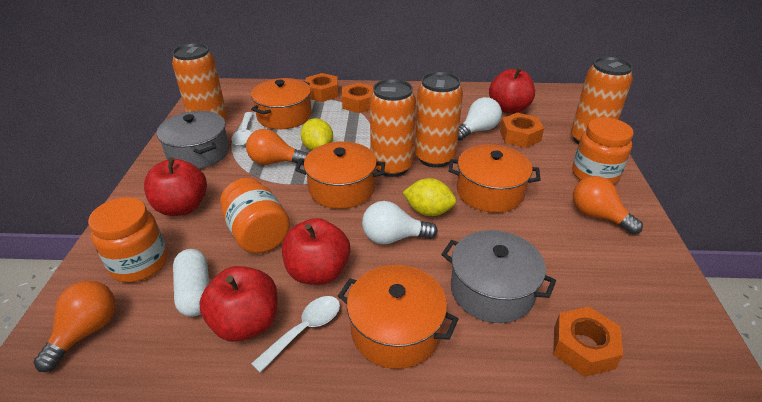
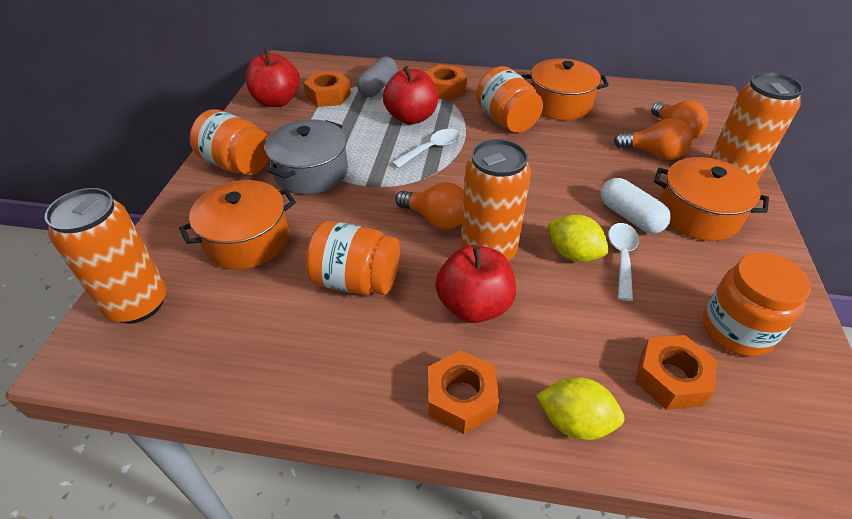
grey capsule: 0 -> 1
grey pot: 2 -> 1
orange can: 4 -> 3
orange jar: 3 -> 4
orange pot: 4 -> 3
red apple: 4 -> 3
white light bulb: 2 -> 0

